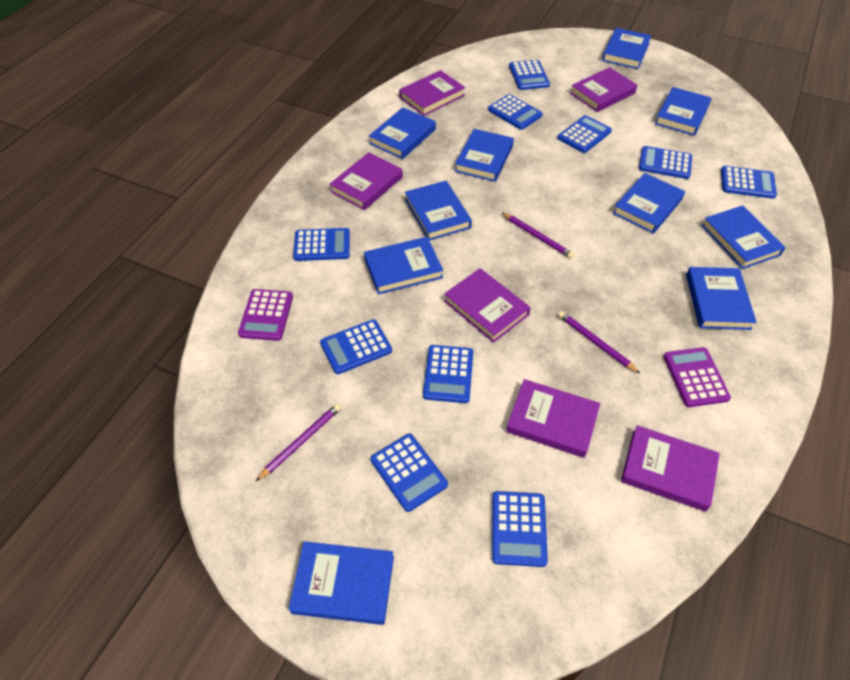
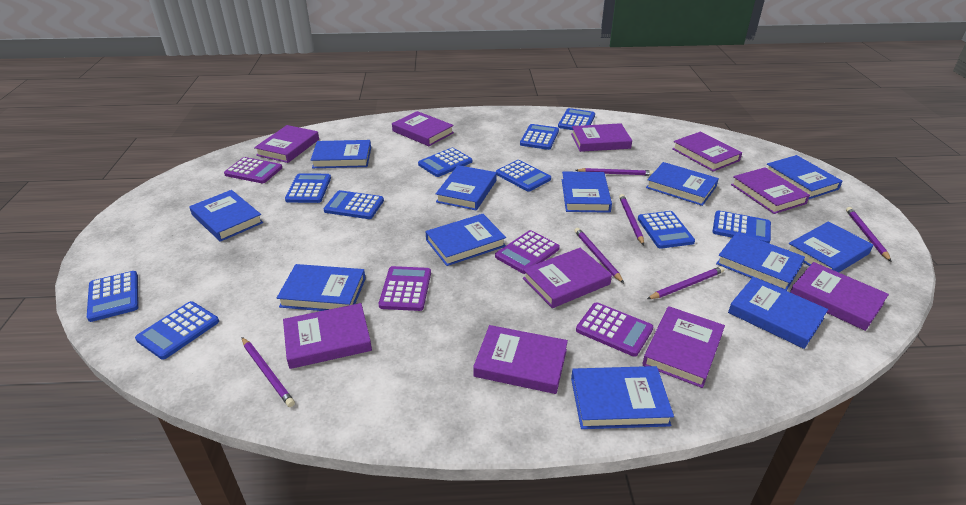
blue book: 10 -> 12
purple book: 6 -> 10
purple calculator: 2 -> 4
purple pencil: 3 -> 6

